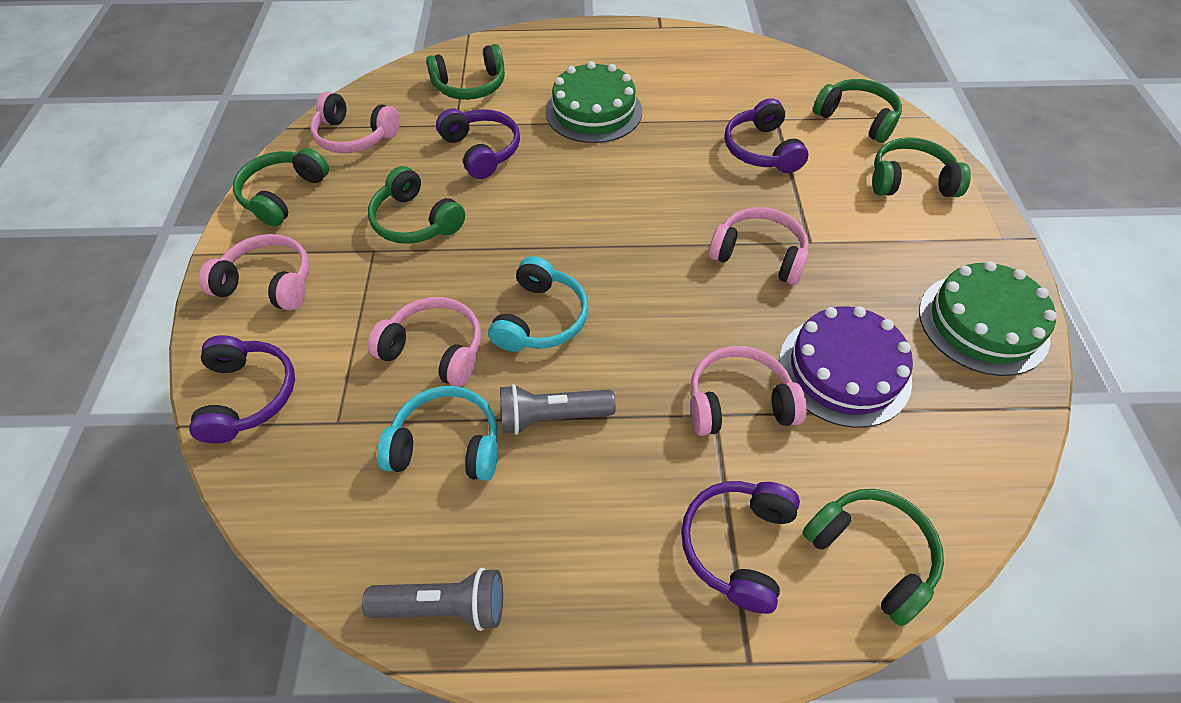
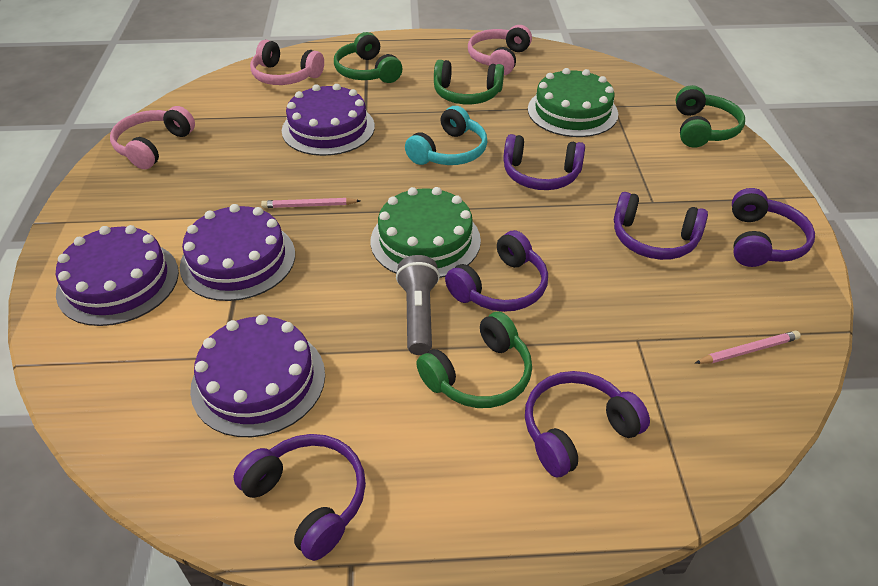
green headphones: 6 -> 4
grey flashlight: 2 -> 1
pink headphones: 5 -> 3
pink pencil: 0 -> 2
purple cake: 1 -> 4
purple headphones: 4 -> 6
turquoise headphones: 2 -> 1

